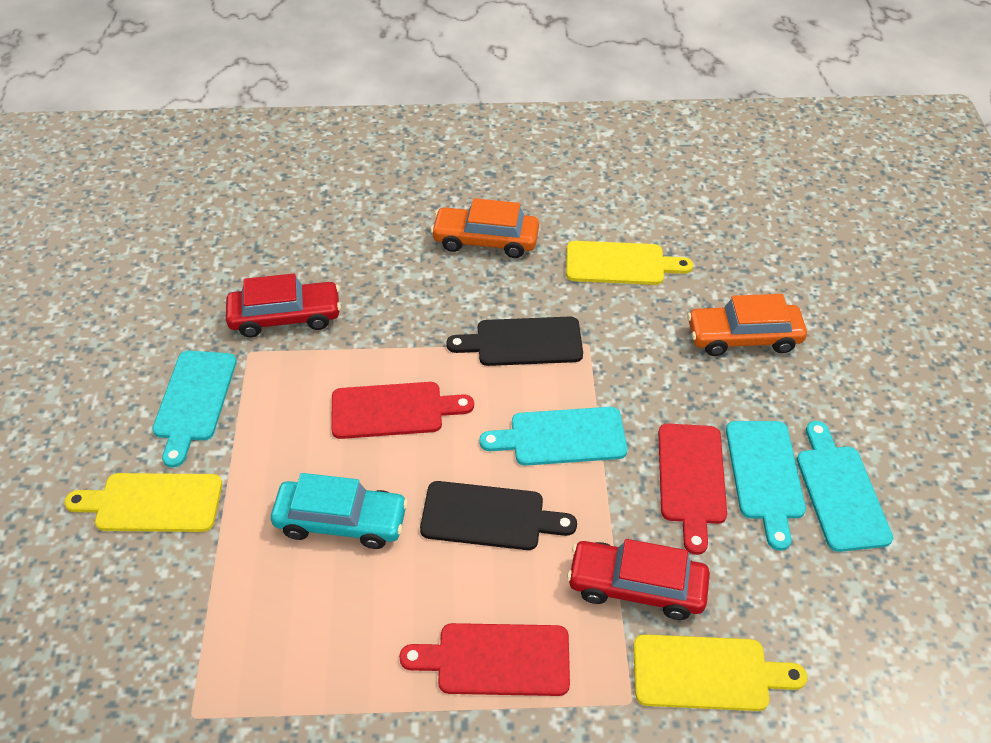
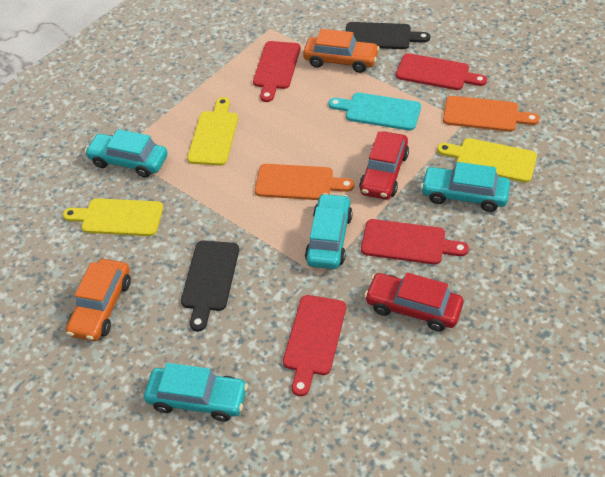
orange cutting board: 0 -> 2
red cutting board: 3 -> 4
turquoise car: 1 -> 4
turquoise cutting board: 4 -> 1

